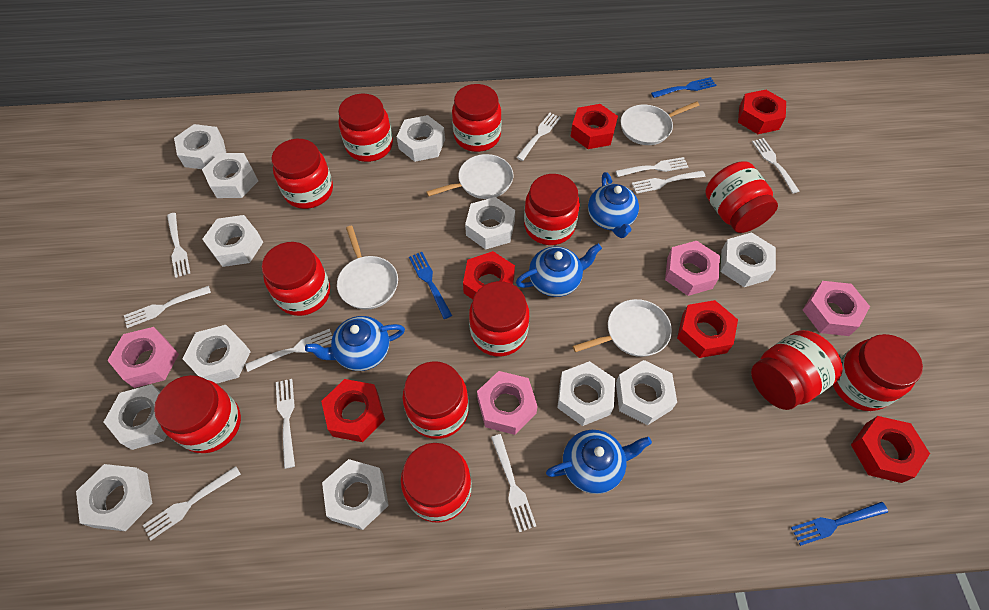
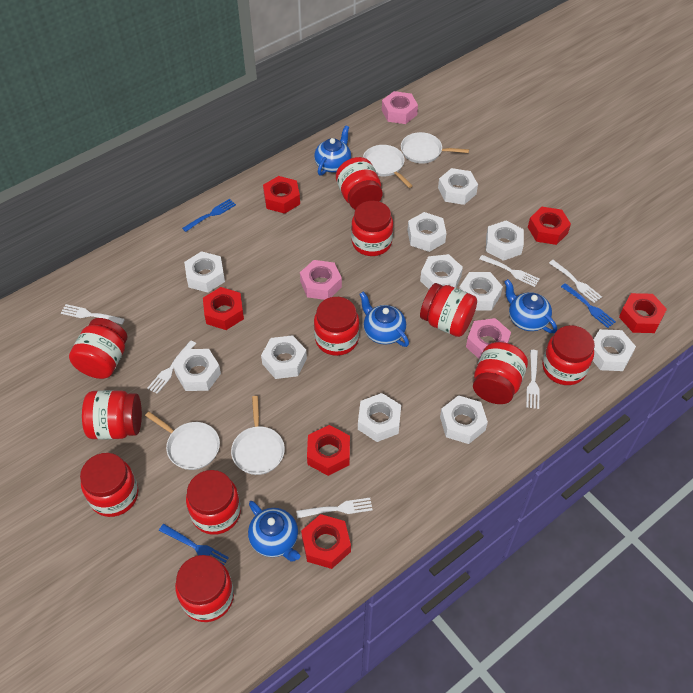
pink nut: 4 -> 3
red jar: 12 -> 11
white fork: 10 -> 6
white nut: 12 -> 11

